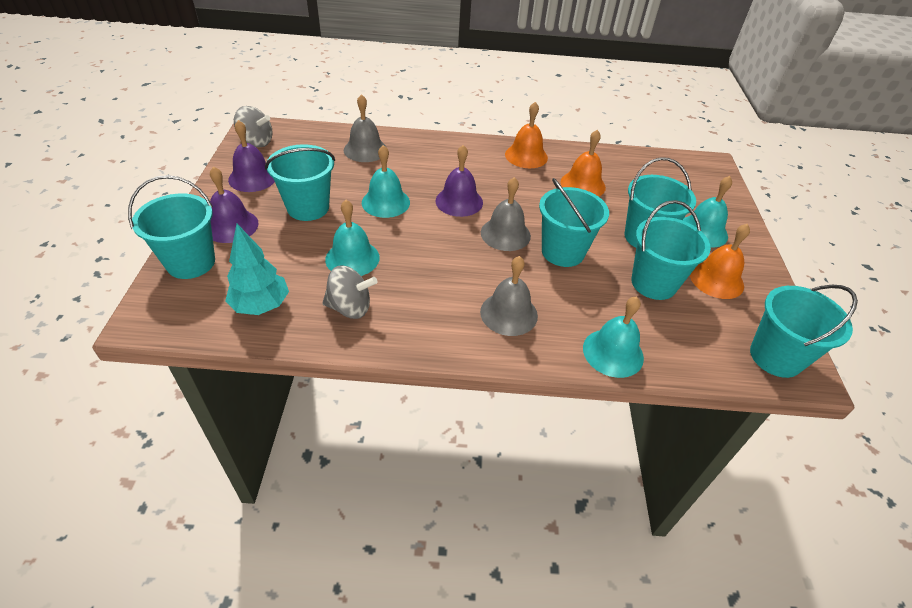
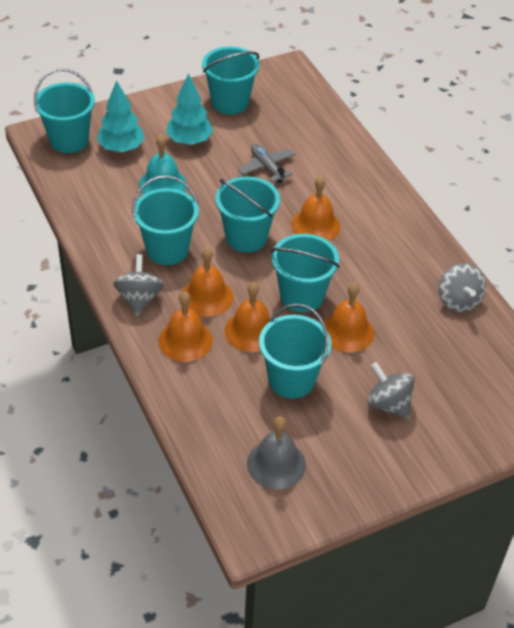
grey bell: 3 -> 1
grey plane: 0 -> 1
grey spinning top: 2 -> 3
orange bell: 3 -> 5
purple bell: 3 -> 0
turquoise bell: 4 -> 1
turquoise tree: 1 -> 2

